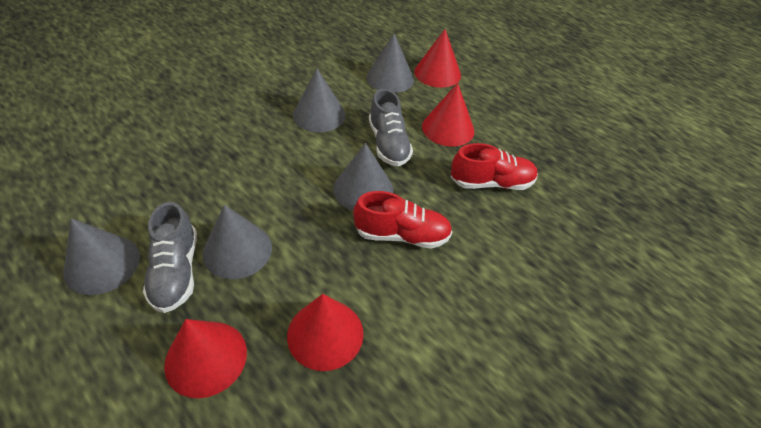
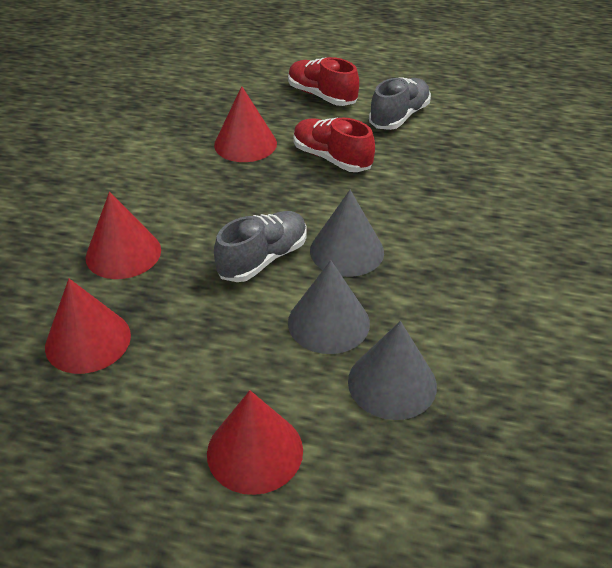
grey cone: 5 -> 3

